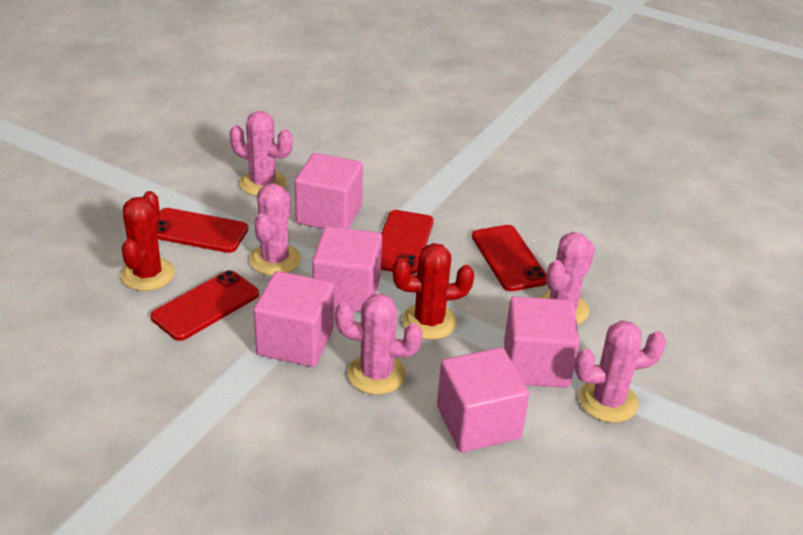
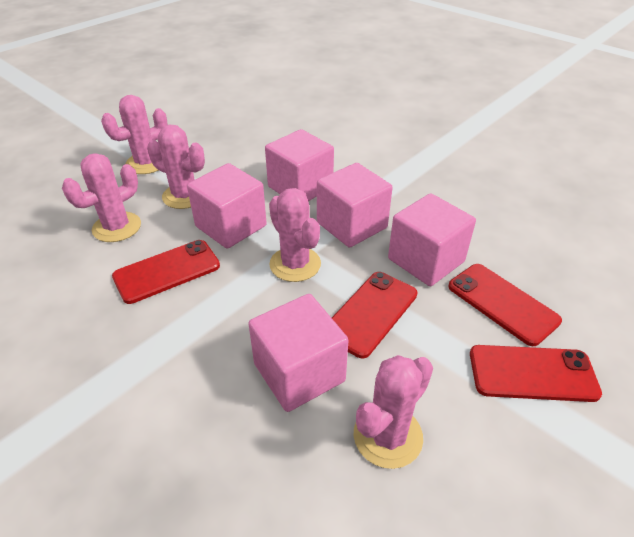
red cactus: 2 -> 0

